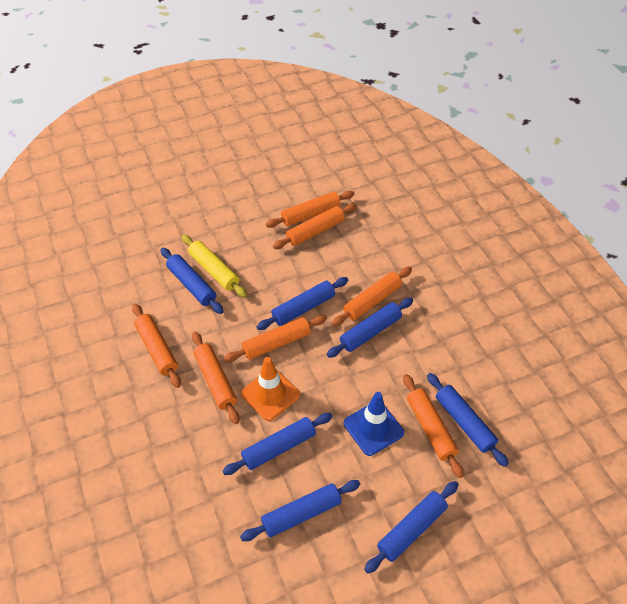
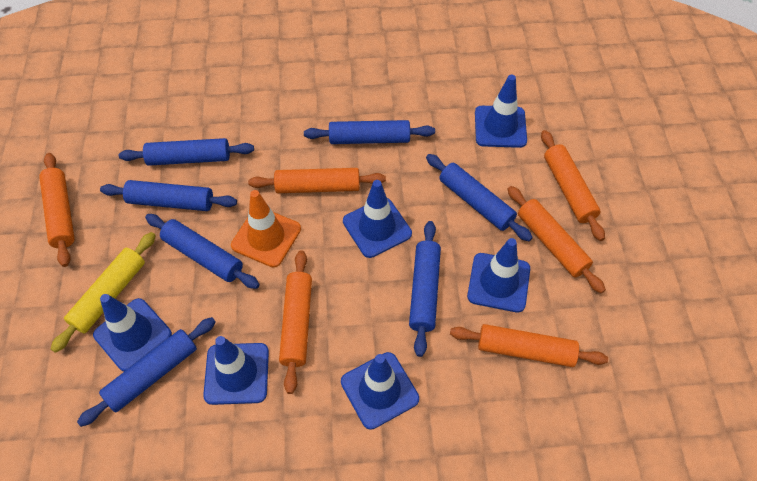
blue traffic cone: 1 -> 6
orange rolling pin: 7 -> 6

